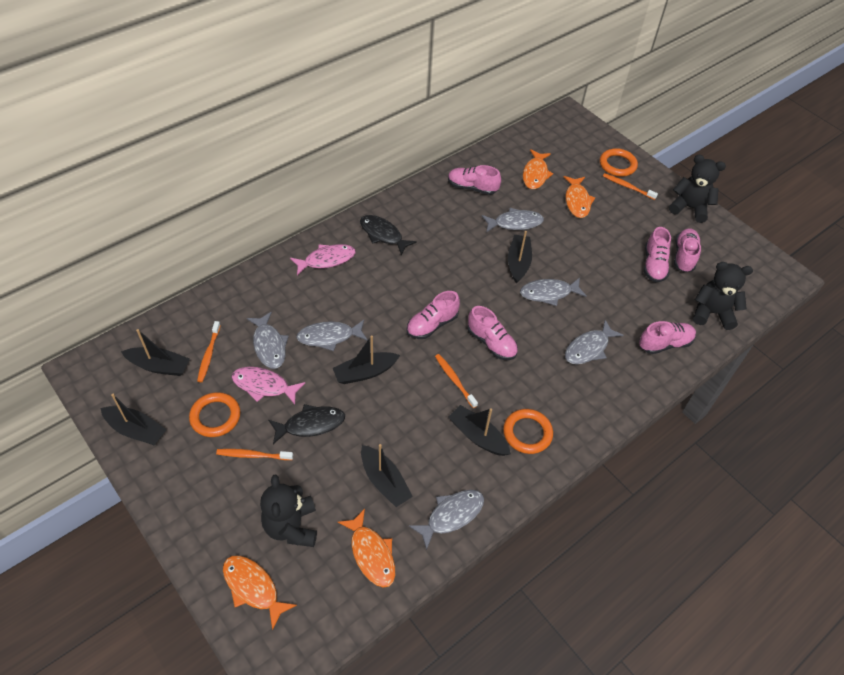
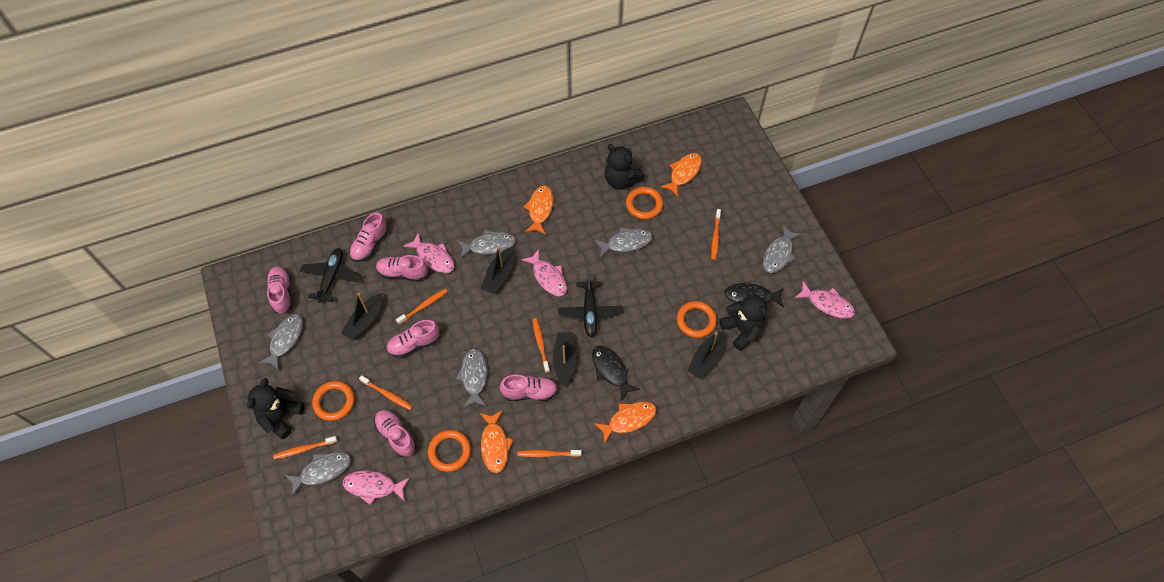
black boat: 6 -> 4
black plane: 0 -> 2
orange ring: 3 -> 4
orange toothbrush: 4 -> 6
pink fish: 2 -> 4

